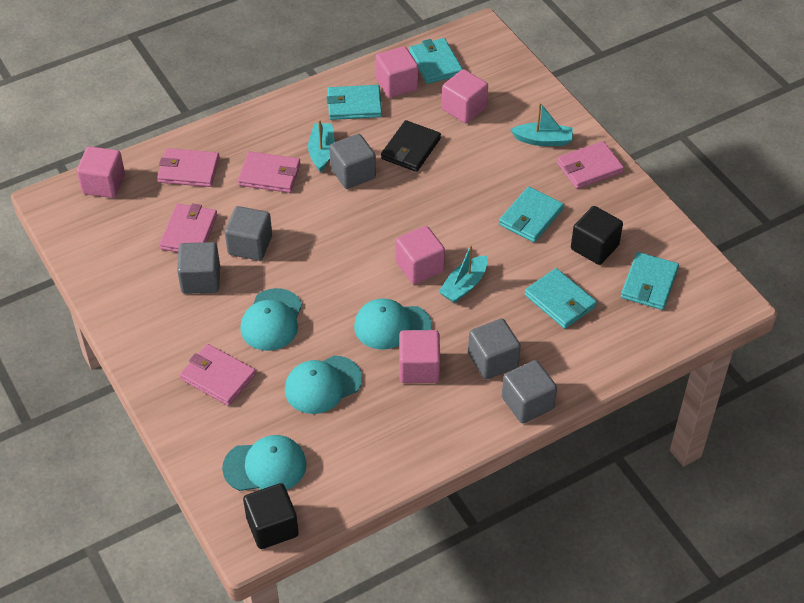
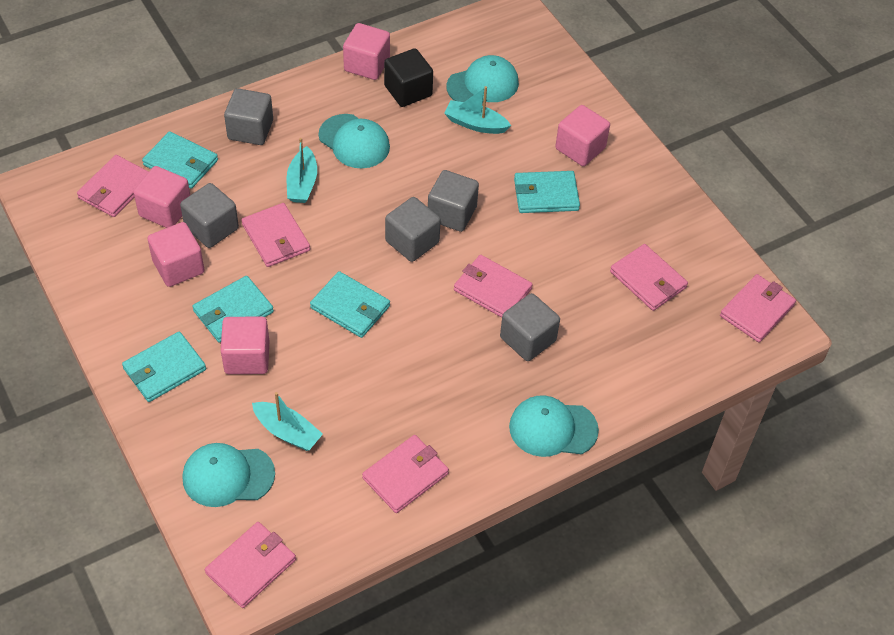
black cube: 2 -> 1
black wallet: 1 -> 0
pink wallet: 5 -> 7

